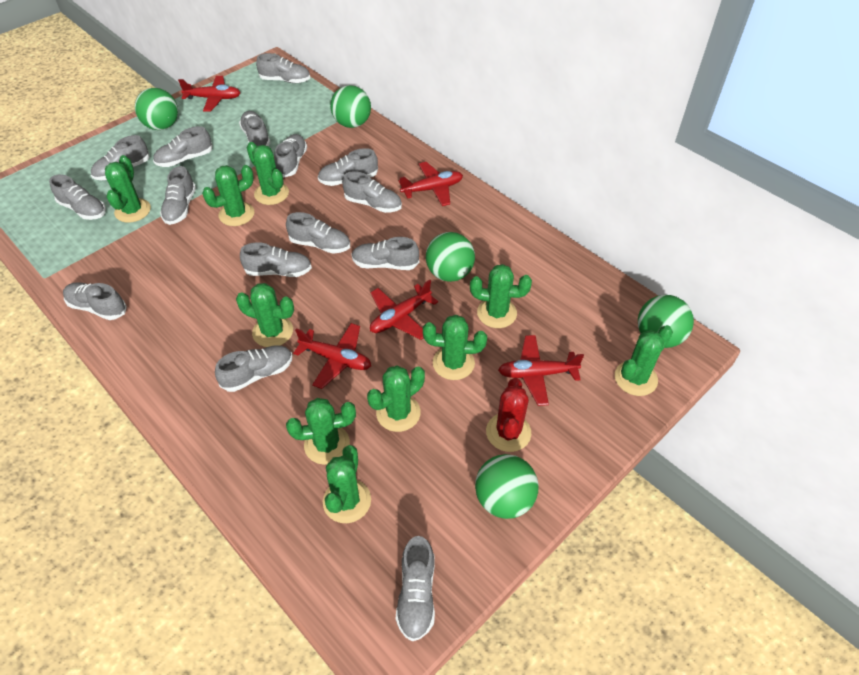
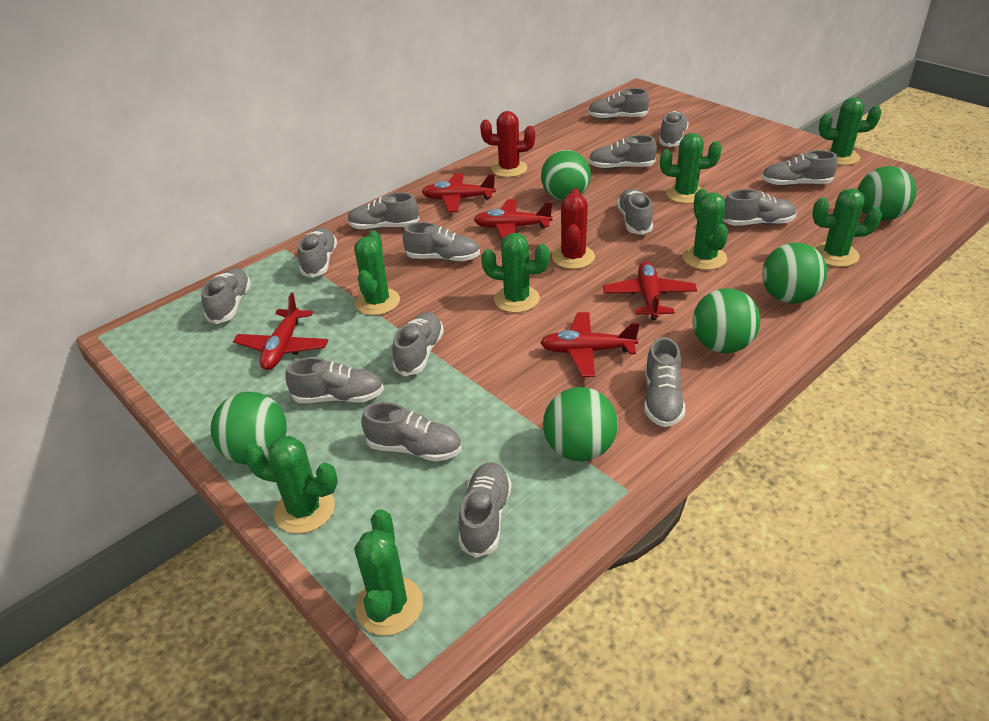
green ball: 5 -> 6
green cactus: 10 -> 8
red cactus: 1 -> 2

